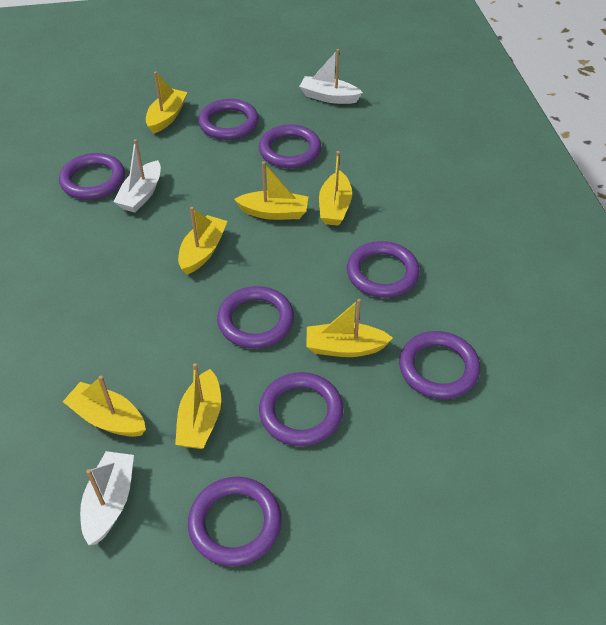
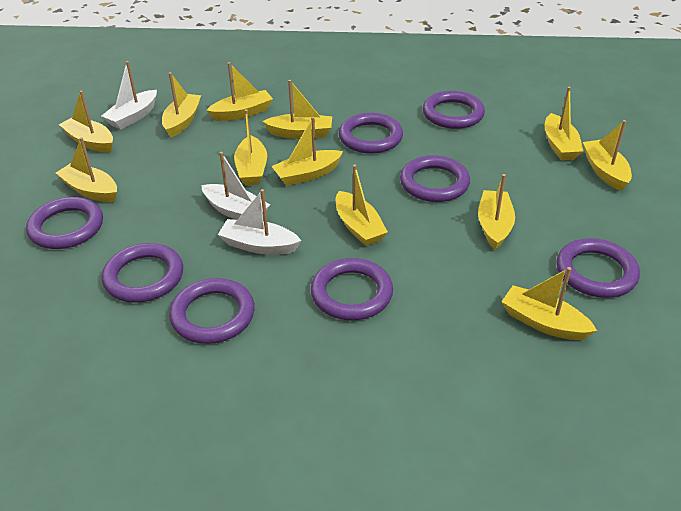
yellow boat: 7 -> 12

